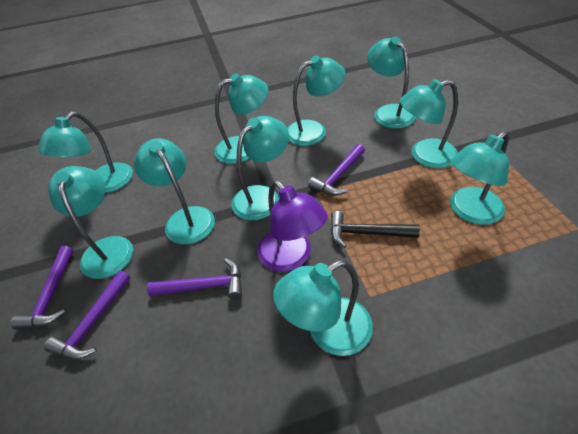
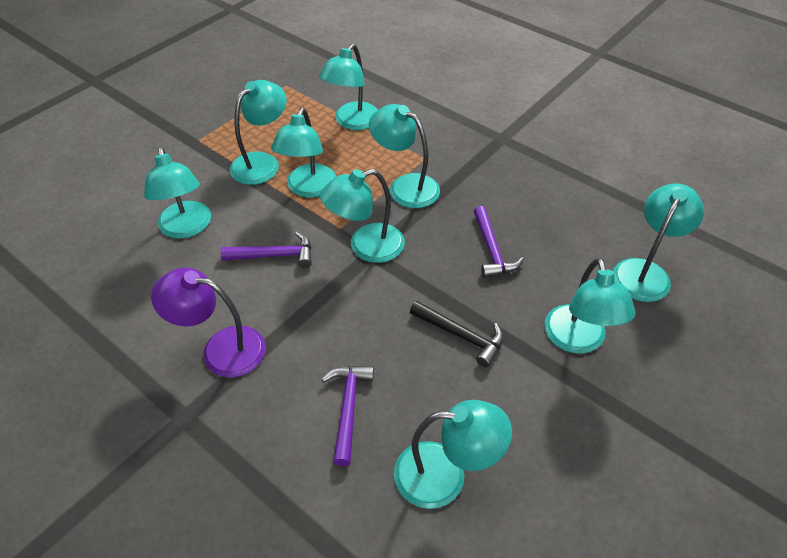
purple hammer: 4 -> 3
turquoise lamp: 10 -> 9

